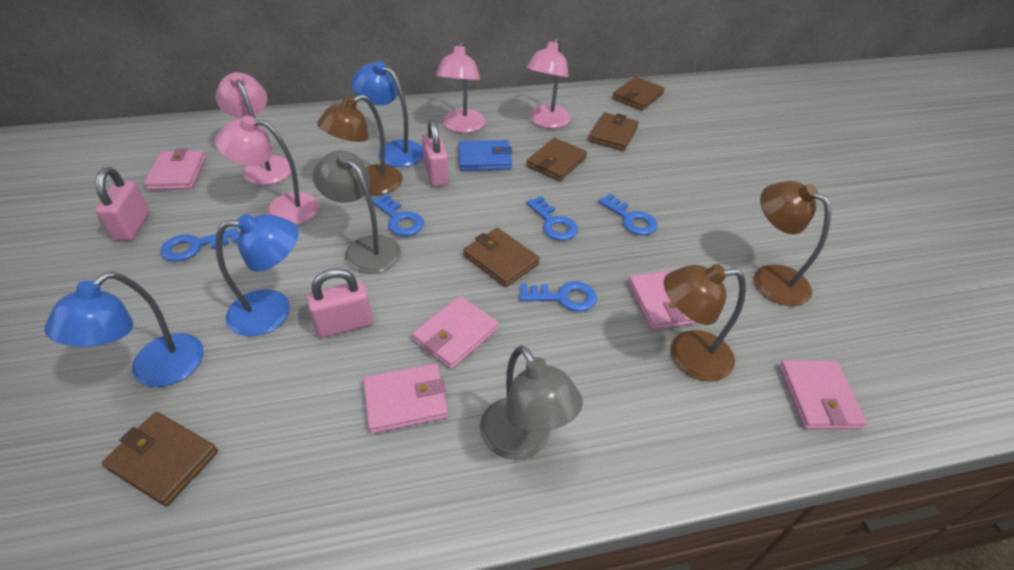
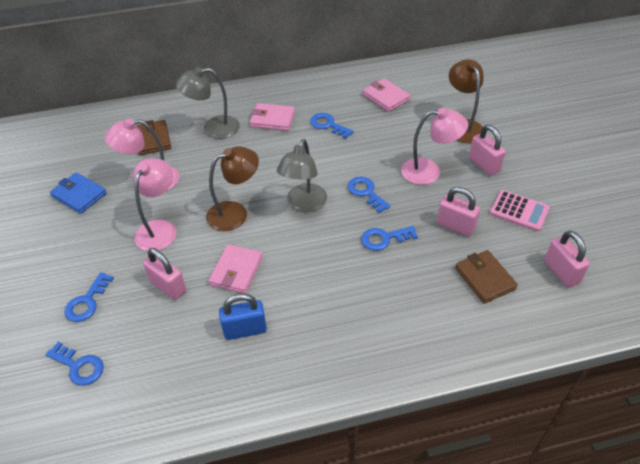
blue lamp: 3 -> 0
blue padlock: 0 -> 1
brown lamp: 3 -> 2
brown wallet: 5 -> 2
pink calculator: 0 -> 1
pink lamp: 4 -> 3
pink padlock: 3 -> 4
pink wallet: 5 -> 3

